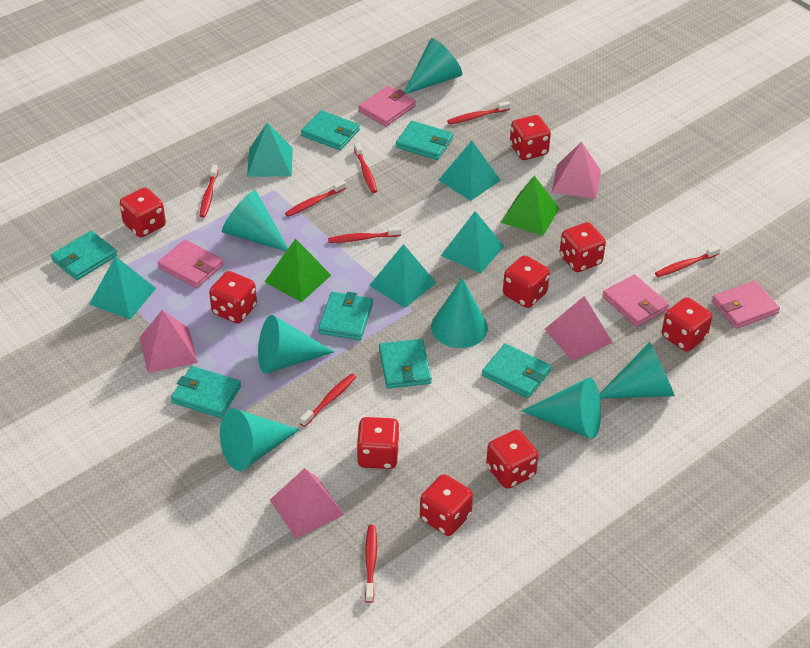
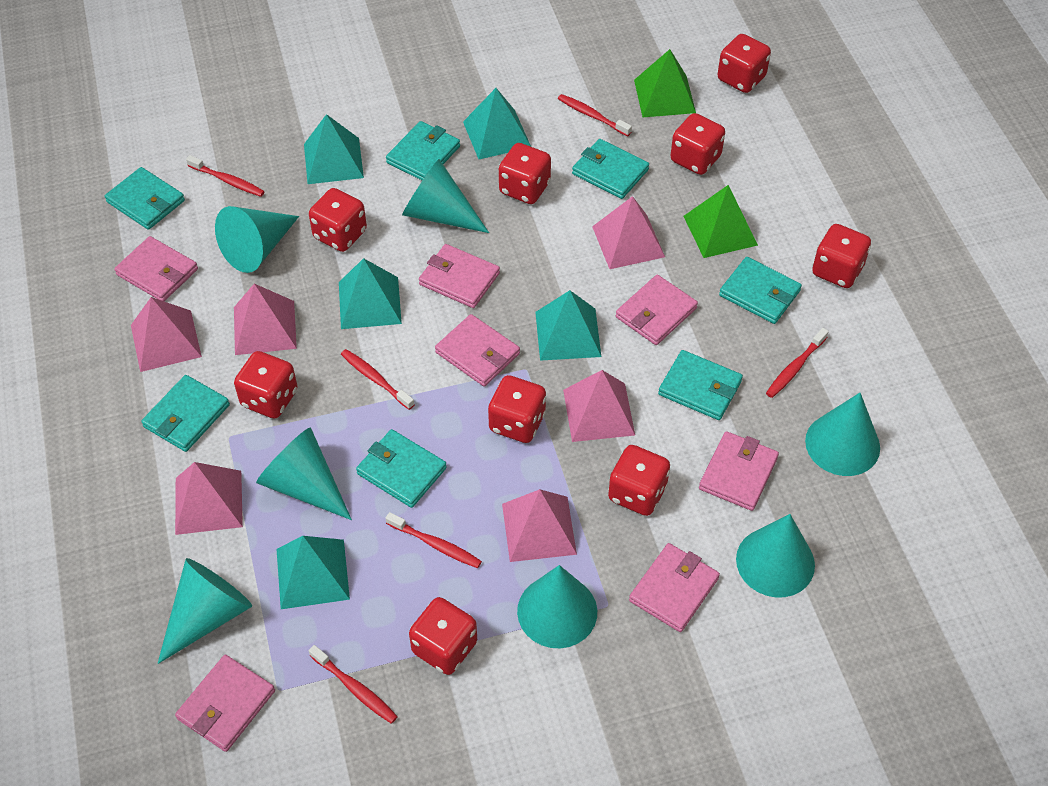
pink pyramid: 4 -> 6
pink wallet: 4 -> 7
red toothbrush: 8 -> 6

